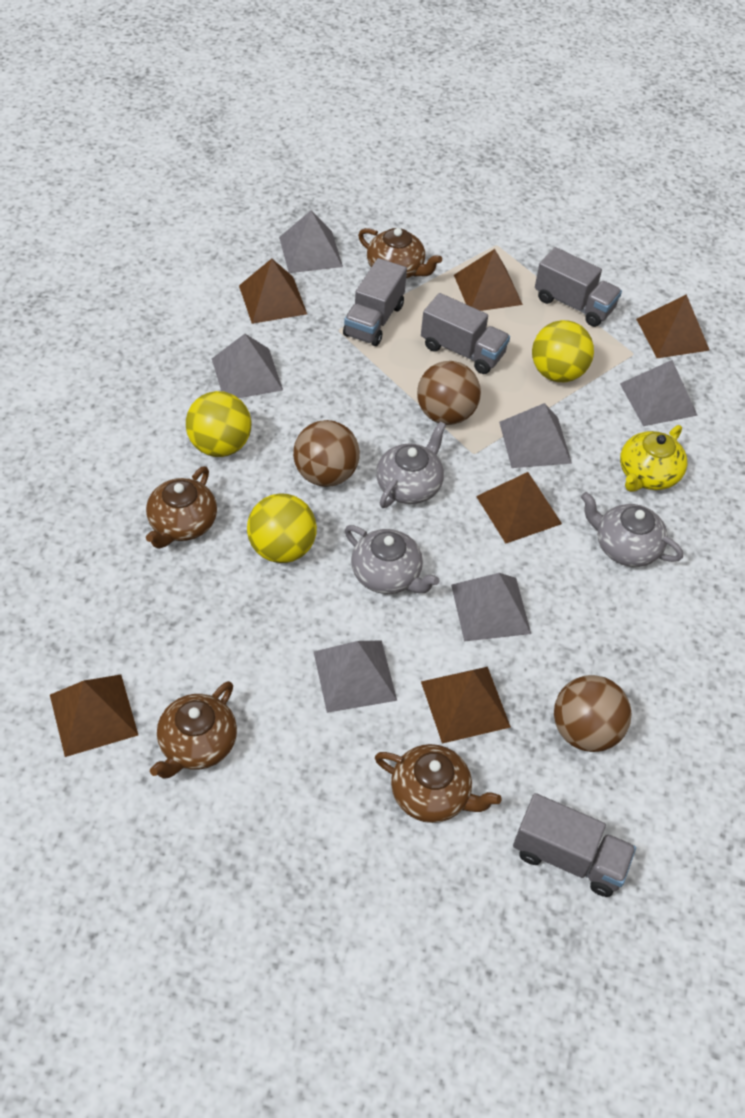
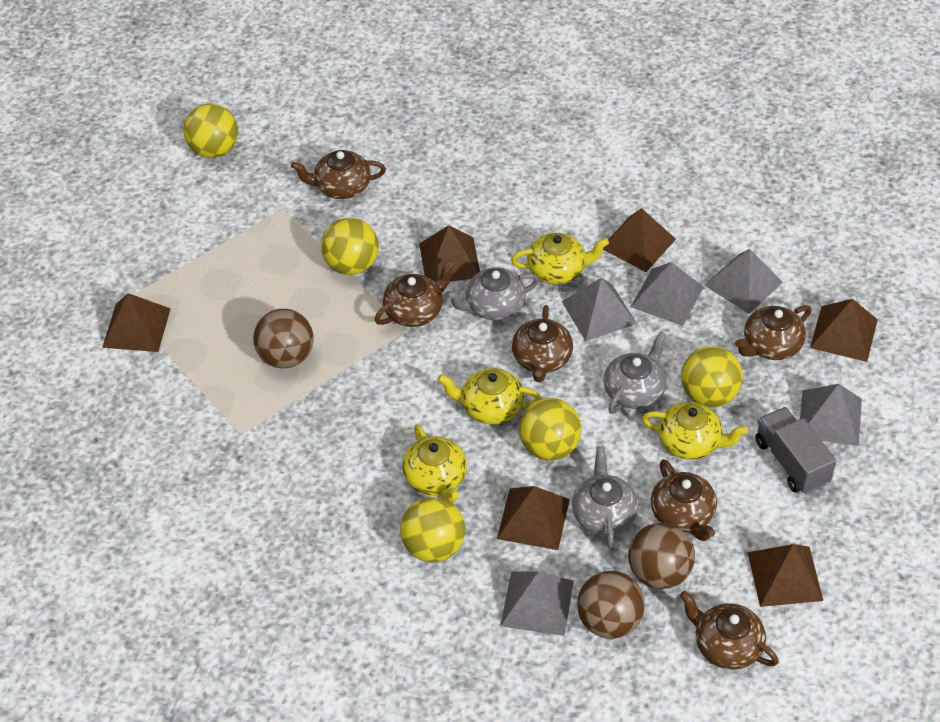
brown teapot: 4 -> 6
grey pyramid: 6 -> 5
grey truck: 4 -> 1
yellow ball: 3 -> 5
yellow teapot: 1 -> 4

